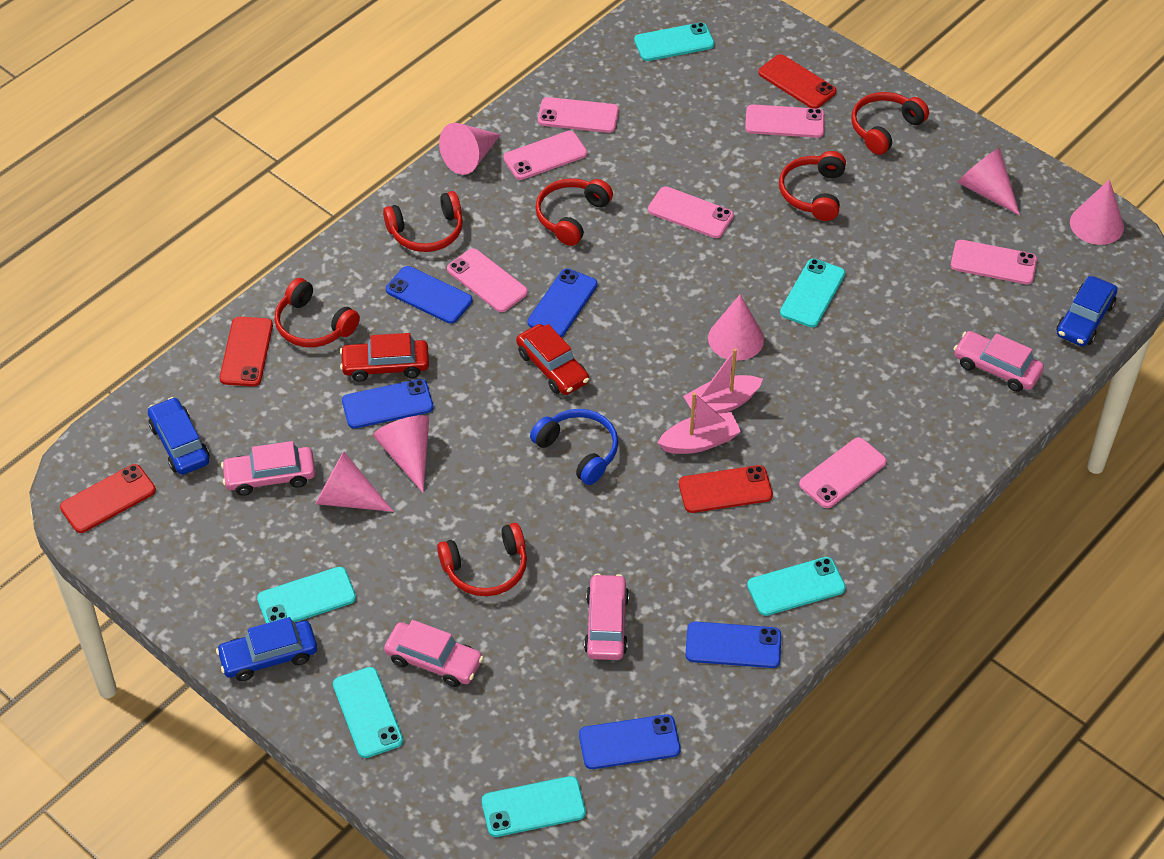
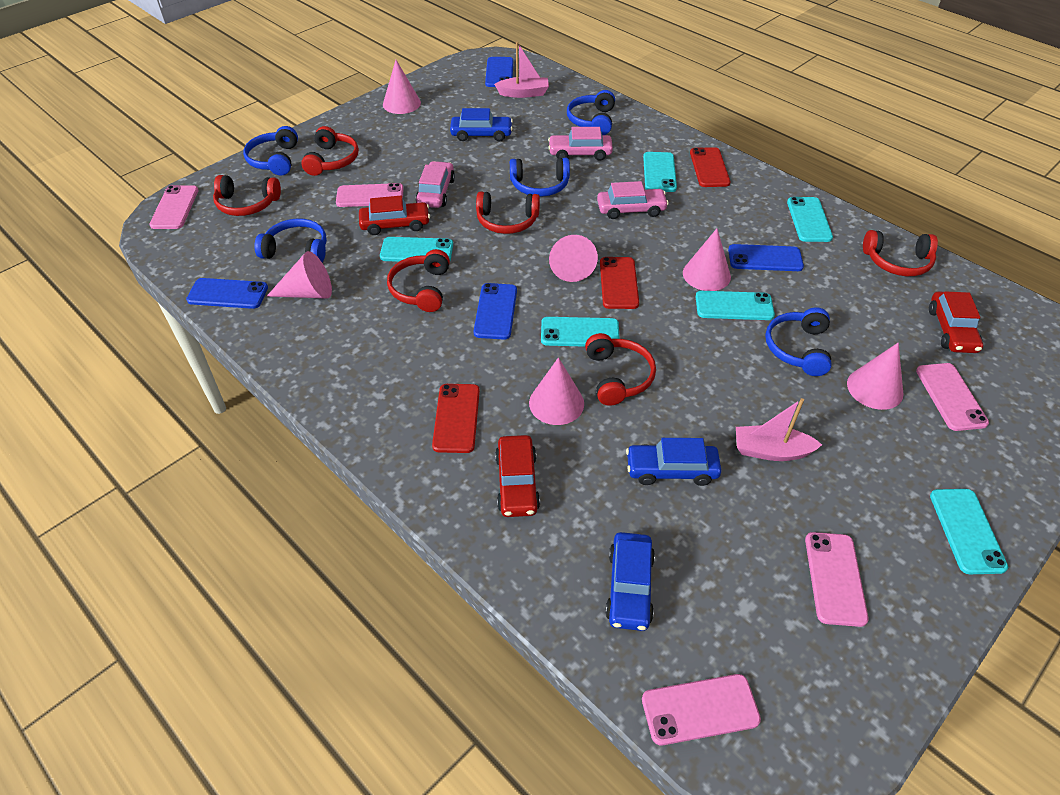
blue headphones: 1 -> 5
blue phone: 5 -> 4
pink car: 4 -> 3
pink phone: 7 -> 5
red car: 2 -> 3
red phone: 4 -> 3

